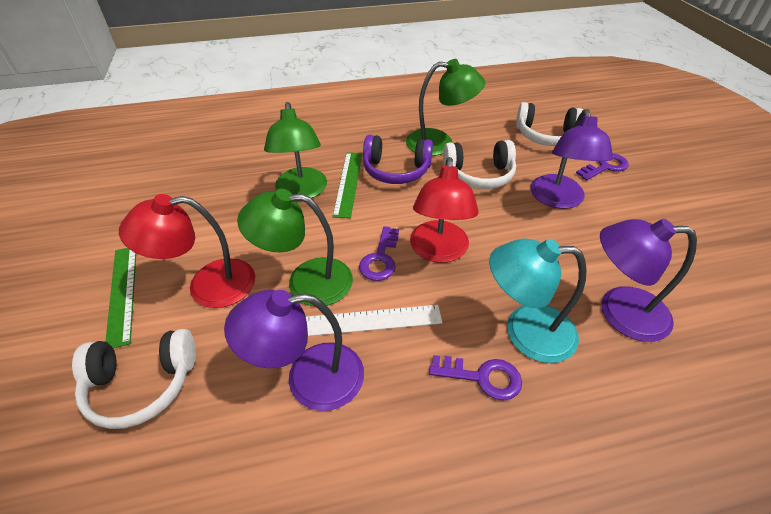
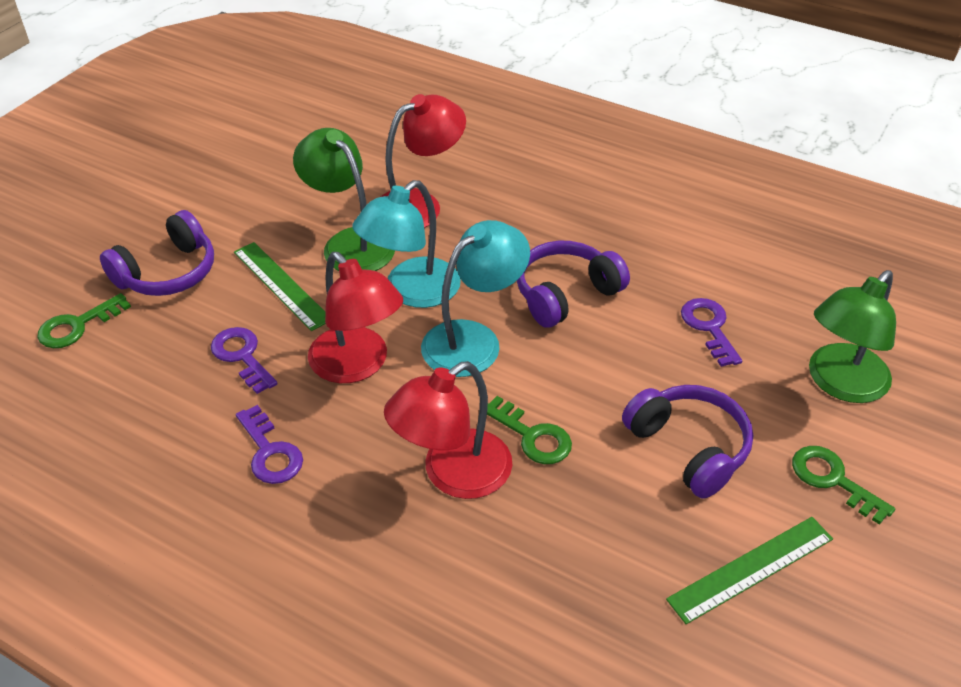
green key: 0 -> 3
green lamp: 3 -> 2
purple headphones: 1 -> 3
purple lamp: 3 -> 0
red lamp: 2 -> 3
turquoise lamp: 1 -> 2
white headphones: 3 -> 0
white ruler: 1 -> 0

